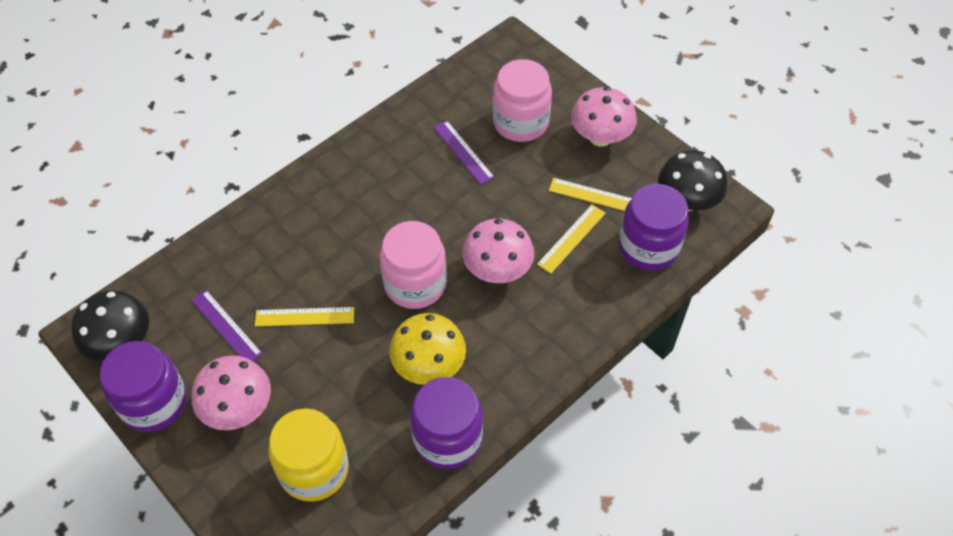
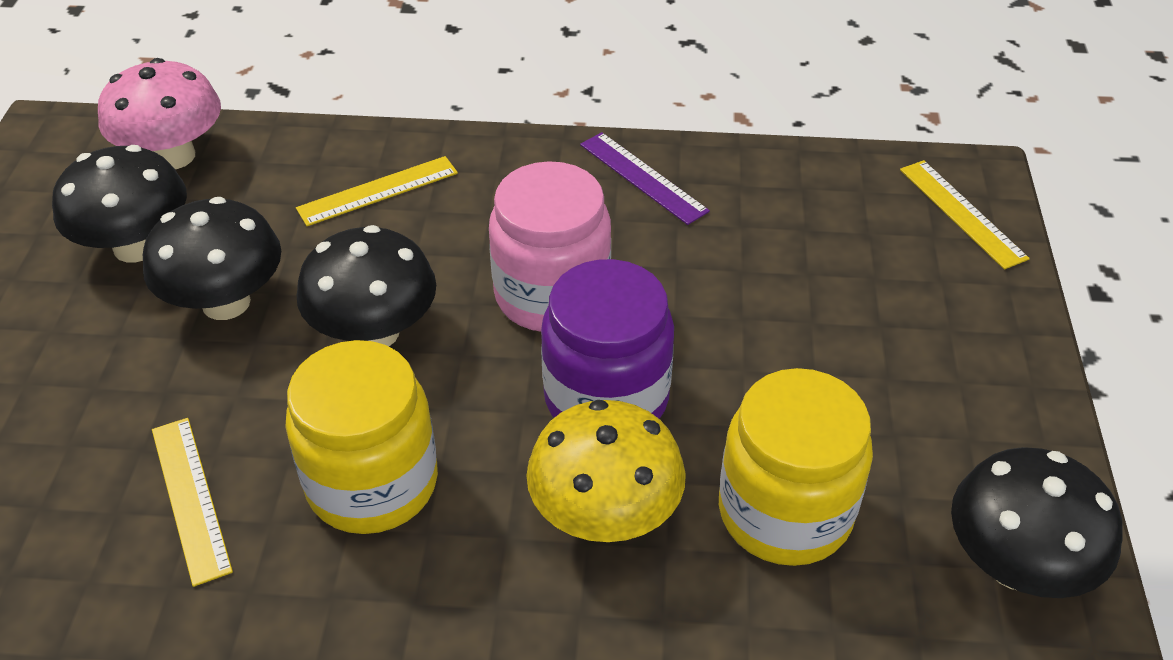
black mushroom: 2 -> 4
pink jar: 2 -> 1
pink mushroom: 3 -> 1
purple jar: 3 -> 1
purple ruler: 2 -> 1
yellow jar: 1 -> 2

